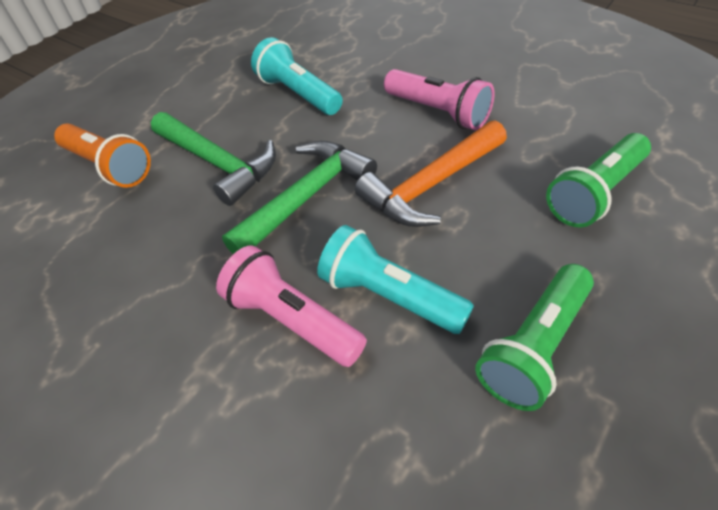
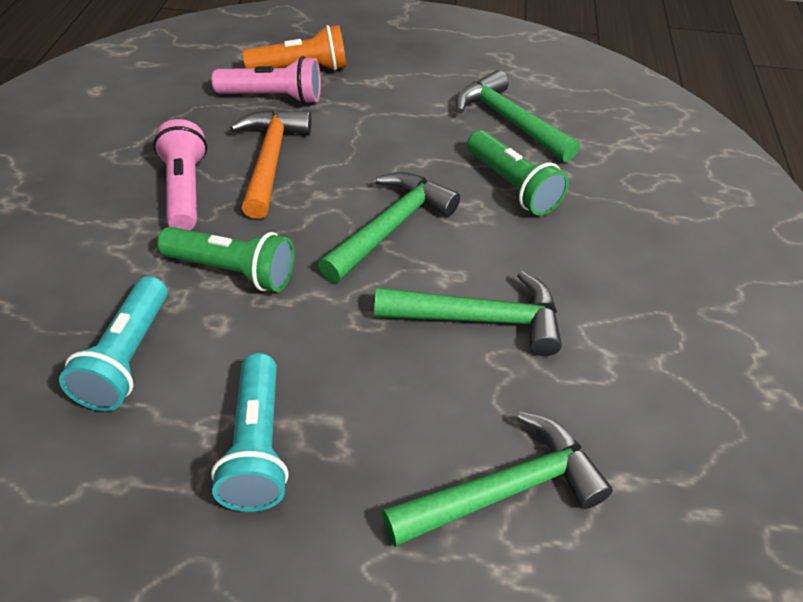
green hammer: 2 -> 4

